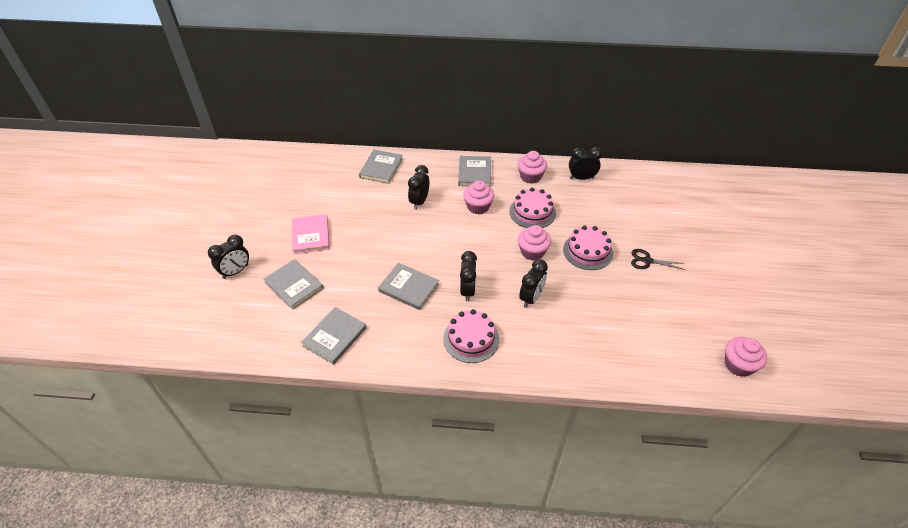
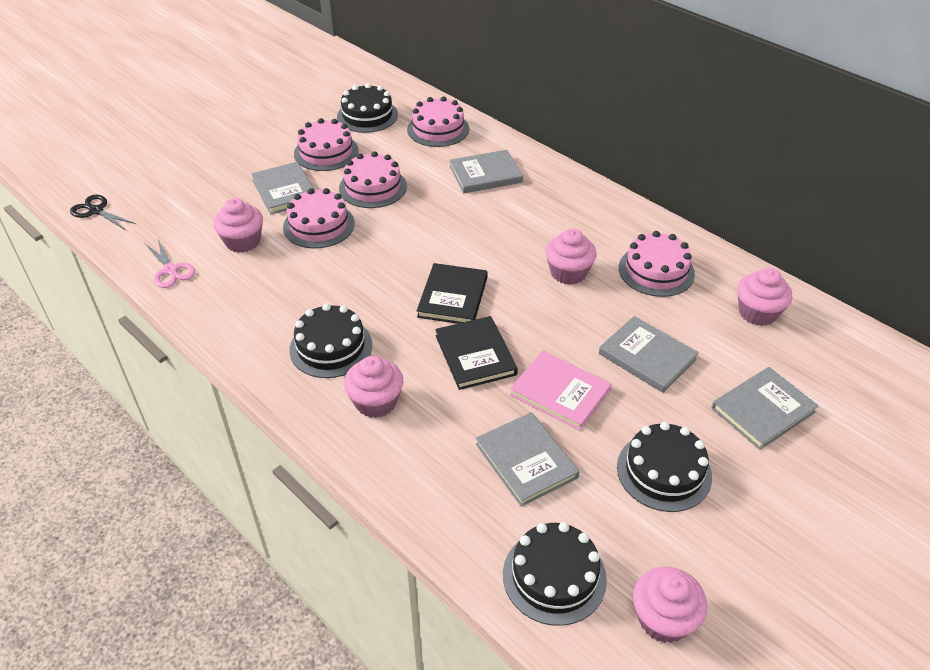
black book: 0 -> 2
black cake: 0 -> 4
black clock: 5 -> 0
pink cake: 3 -> 5
pink cupcake: 4 -> 5
pink scissors: 0 -> 1

